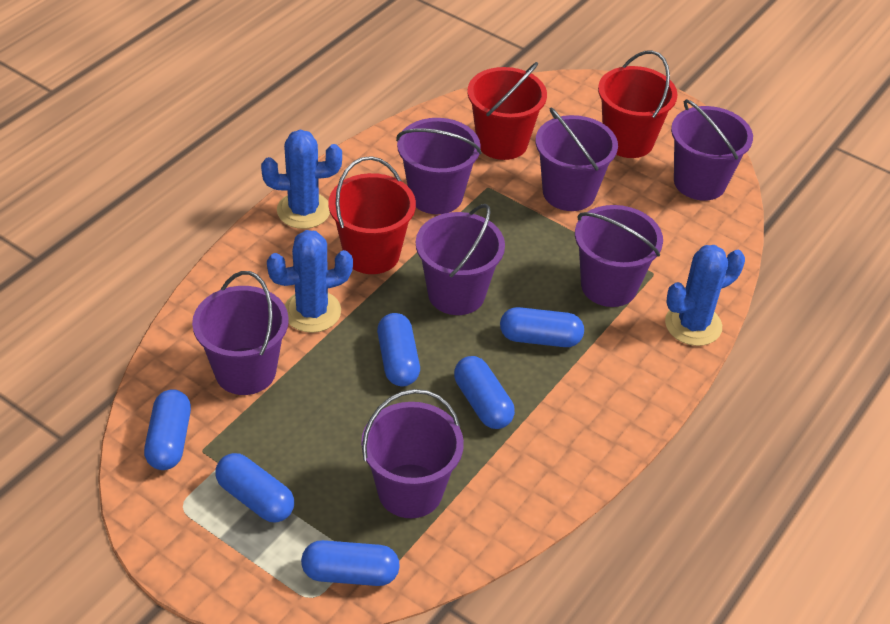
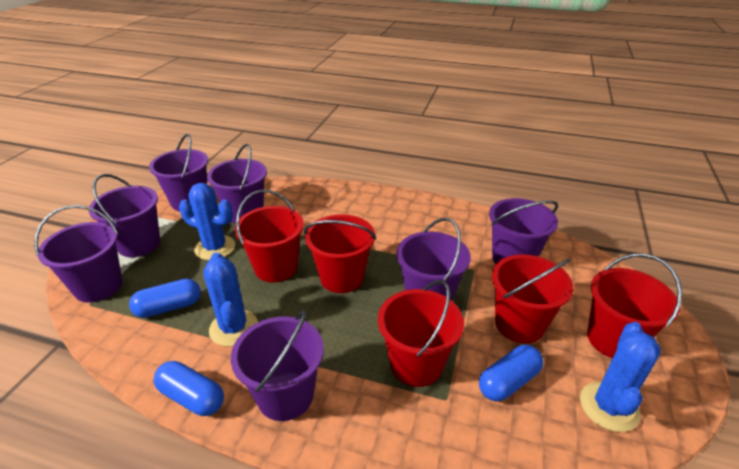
blue capsule: 6 -> 3
red bucket: 3 -> 5

